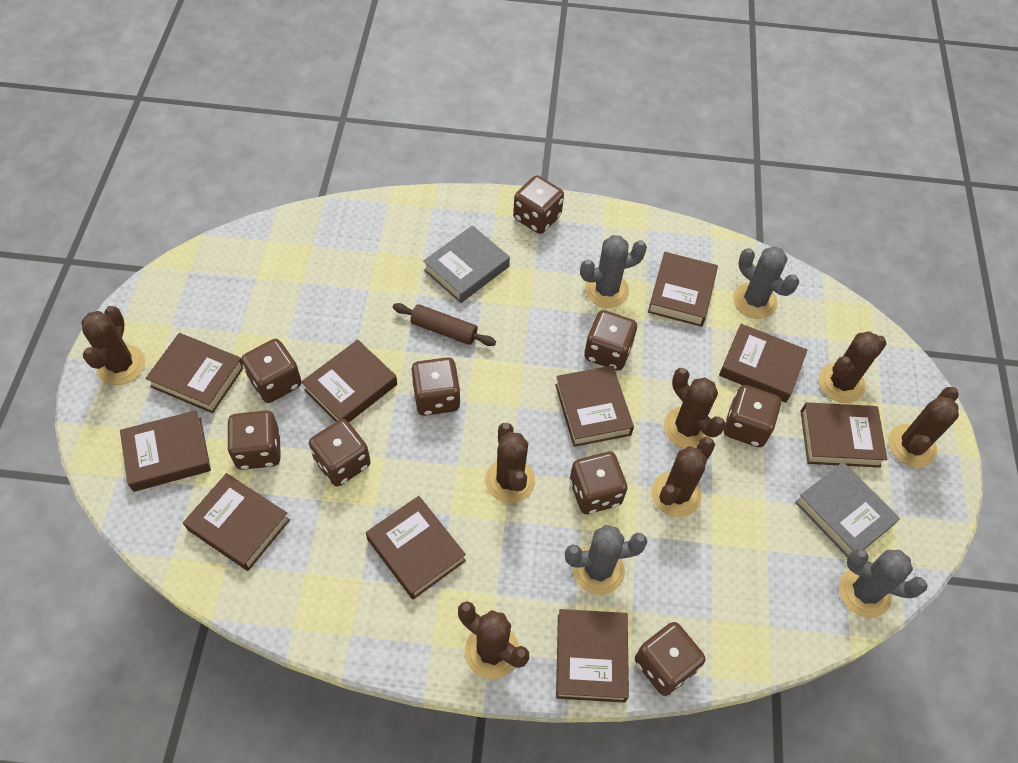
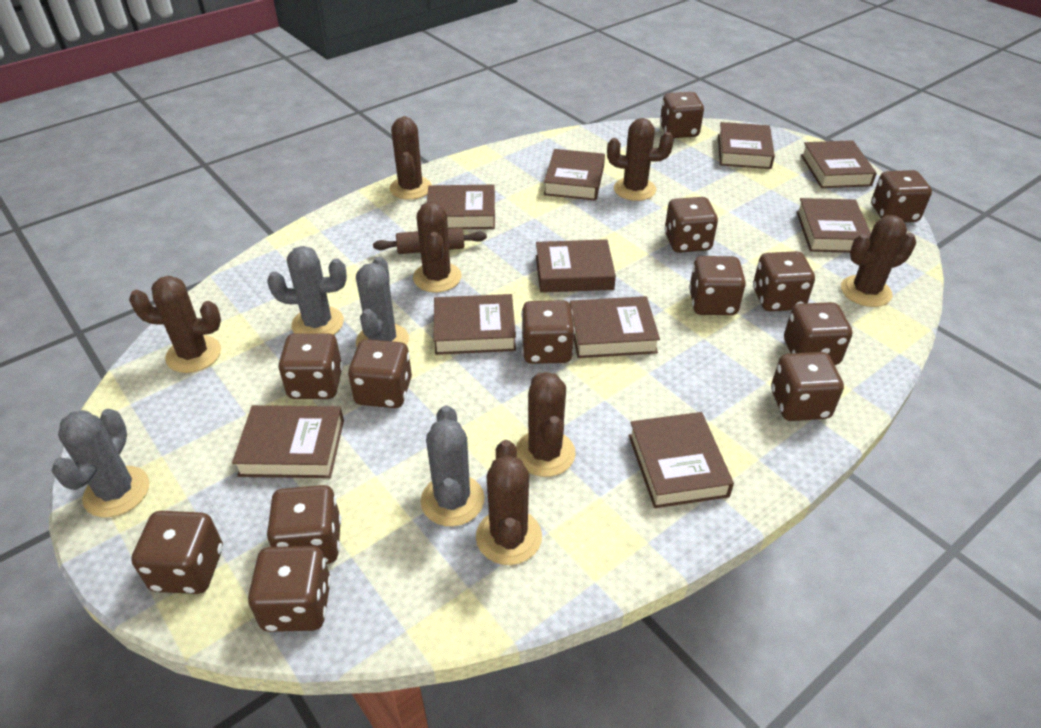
brown dice: 9 -> 13
grey book: 2 -> 0

